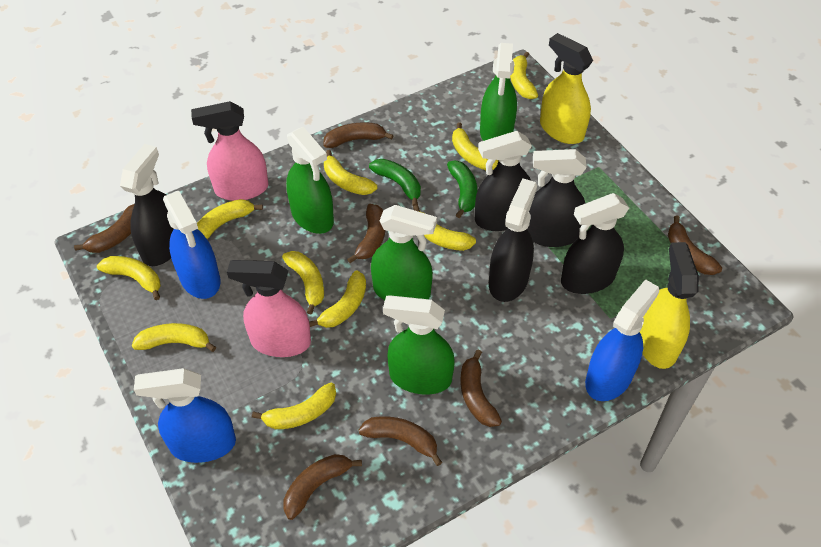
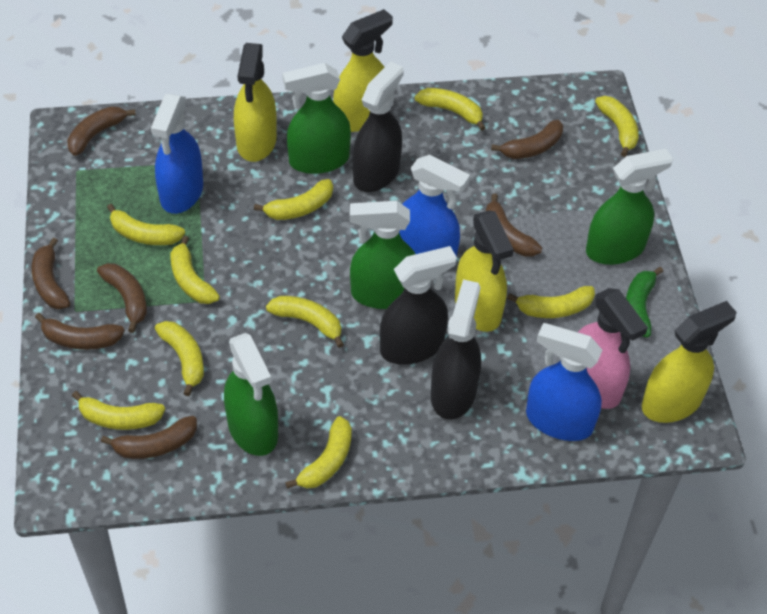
black spray bottle: 5 -> 3
green banana: 2 -> 1
pink spray bottle: 2 -> 1
yellow spray bottle: 2 -> 4

